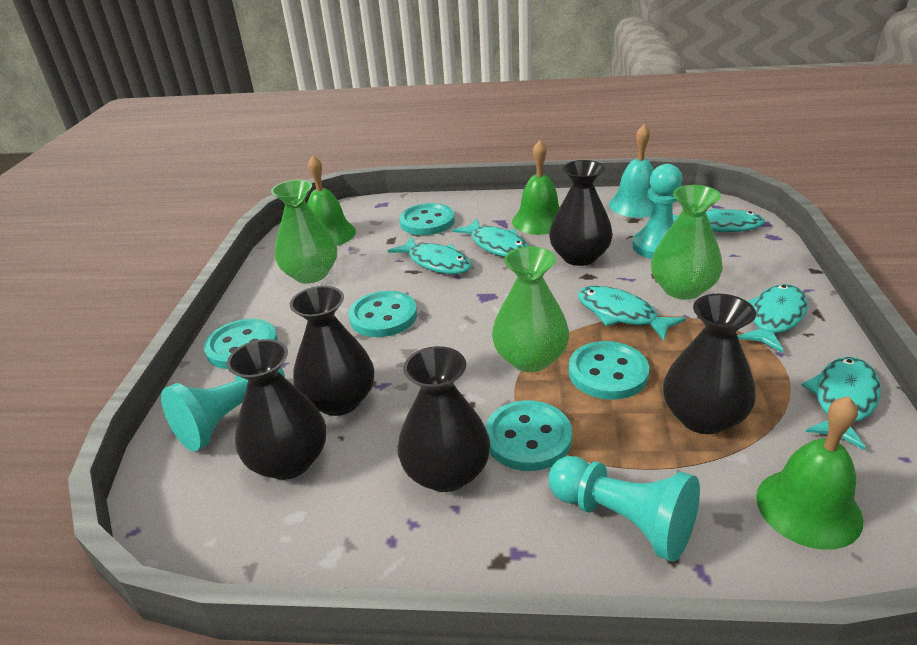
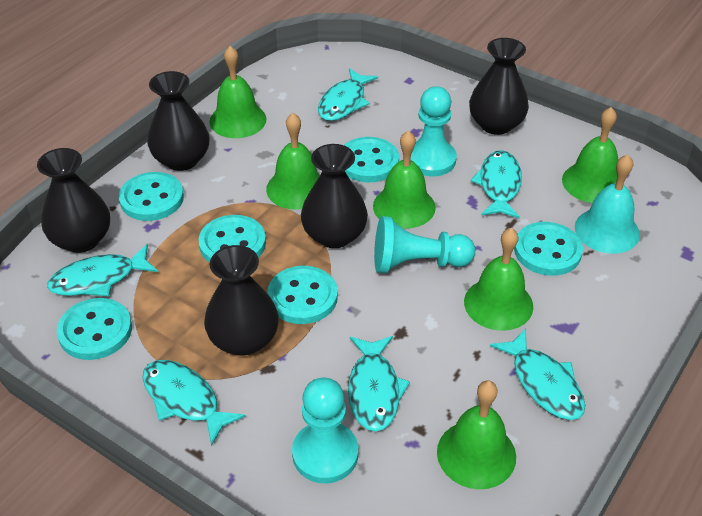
green bell: 3 -> 6
green vase: 3 -> 0
turquoise button: 5 -> 6

